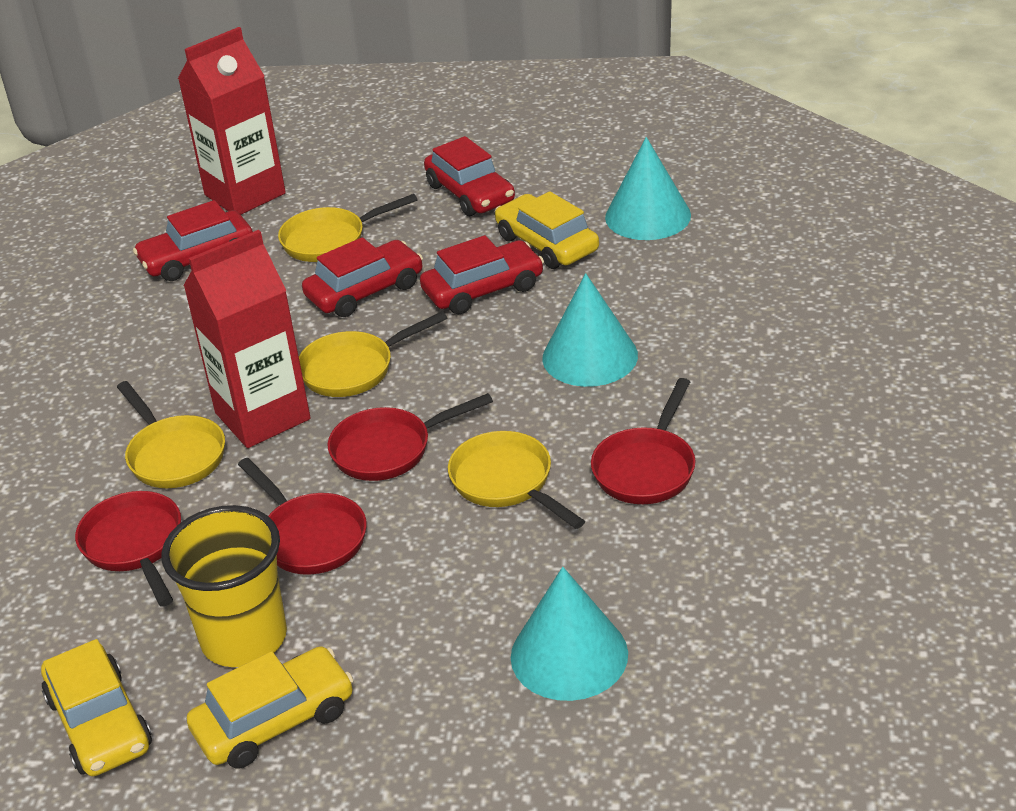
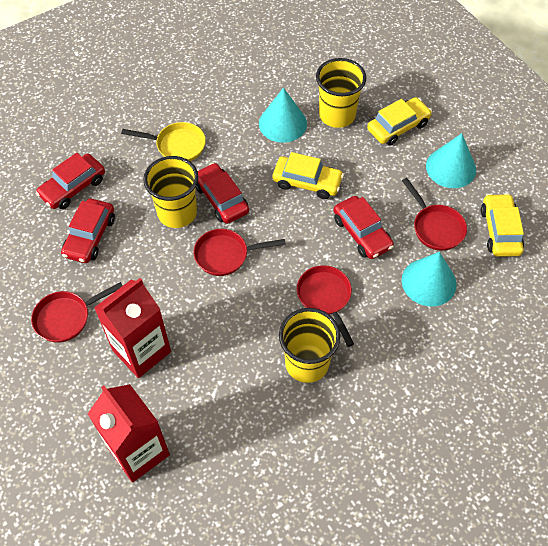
yellow cup: 1 -> 3
yellow pan: 4 -> 1

